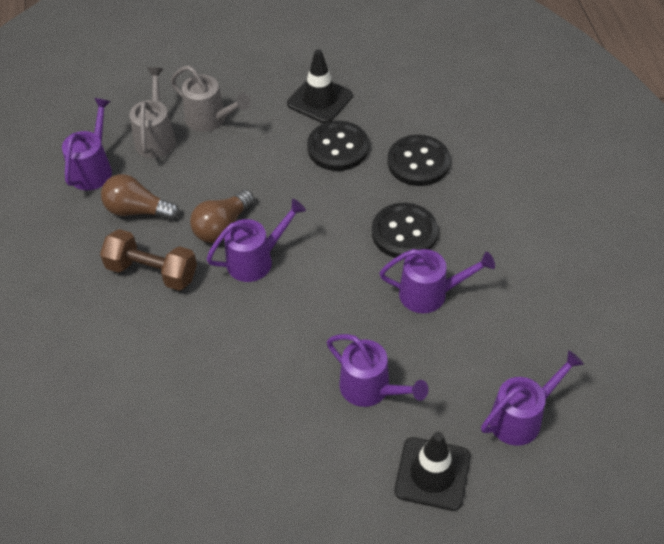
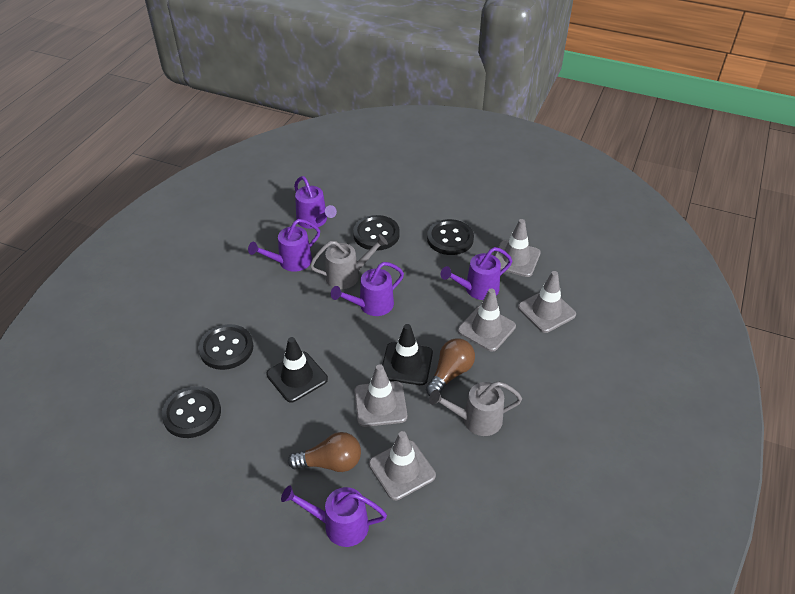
black button: 3 -> 4
brown dumbbell: 1 -> 0
grey traffic cone: 0 -> 5

